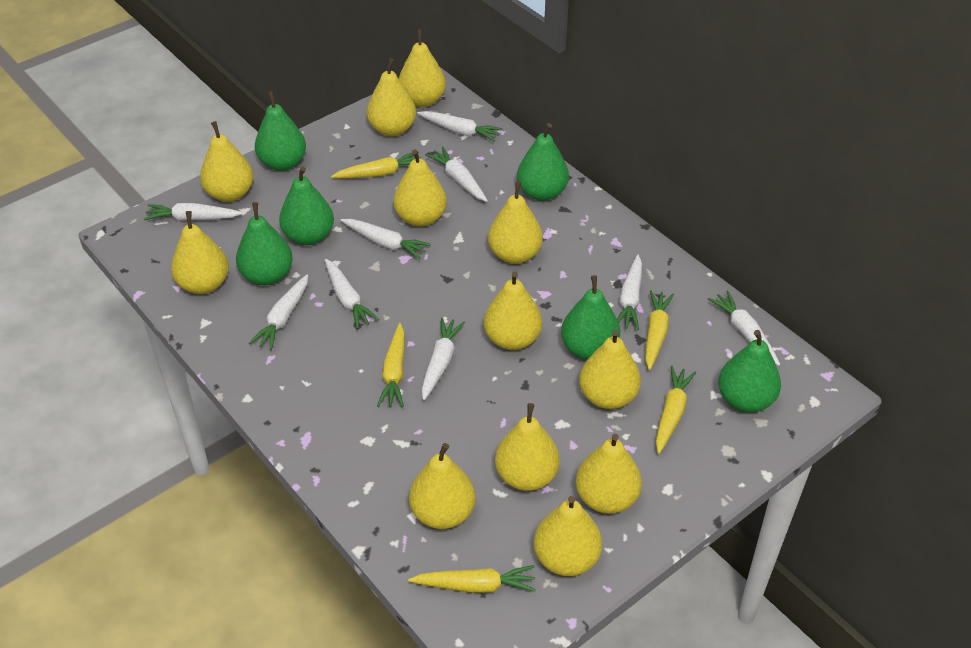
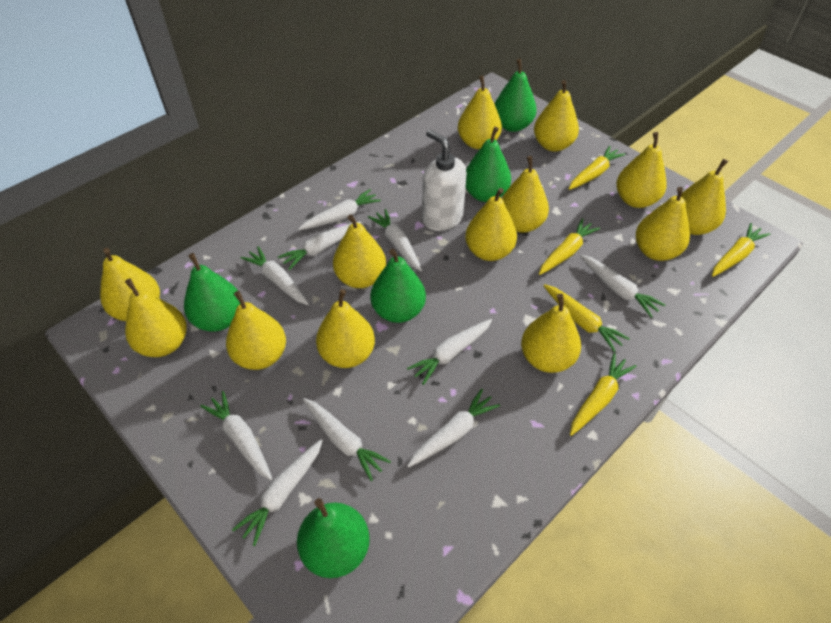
green pear: 6 -> 5
white carrot: 9 -> 10
white soap dispenser: 0 -> 1
yellow pear: 12 -> 13

